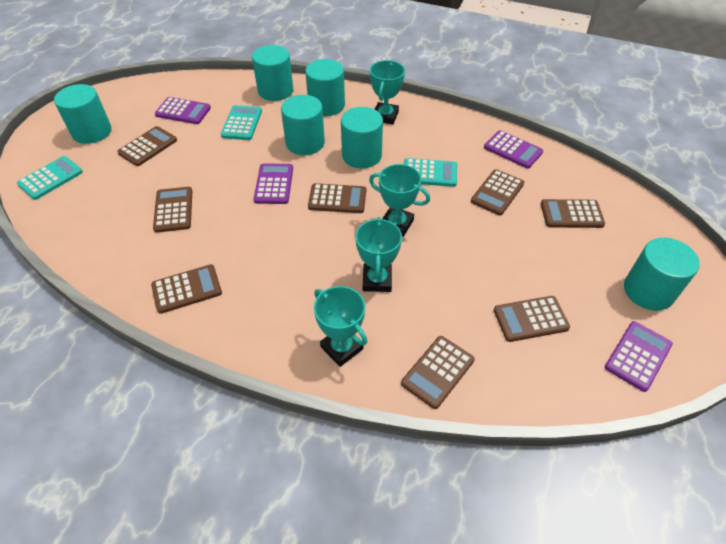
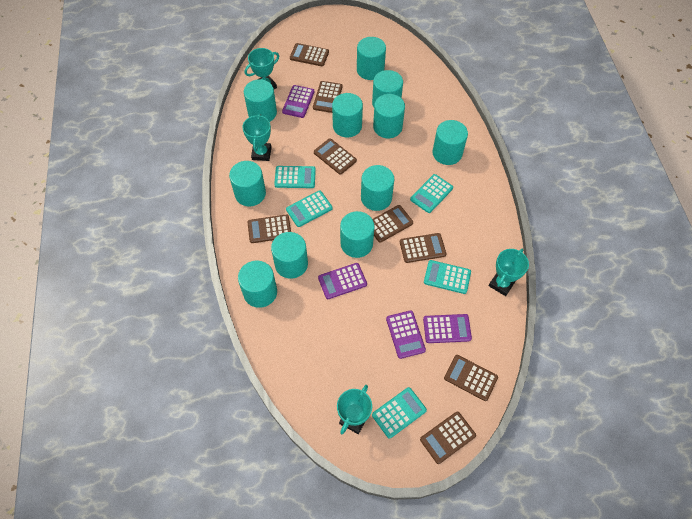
turquoise calculator: 3 -> 5
turquoise cylinder: 6 -> 11

